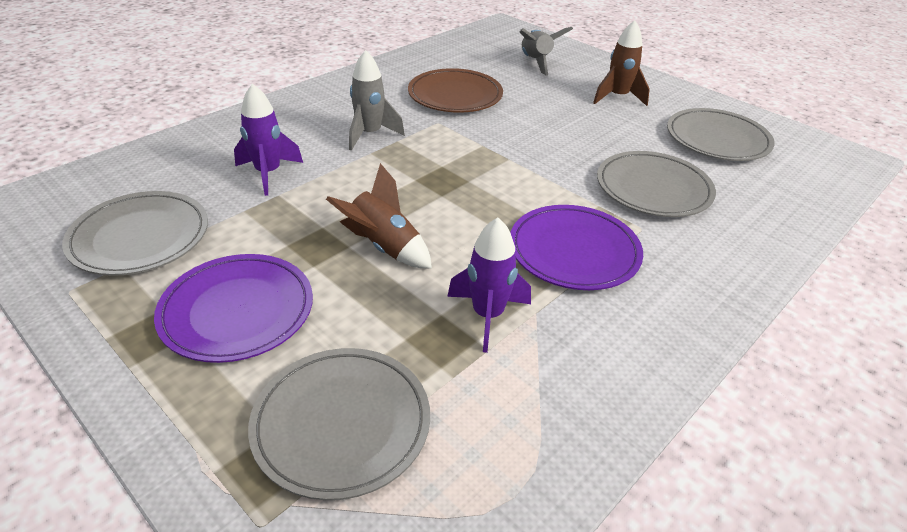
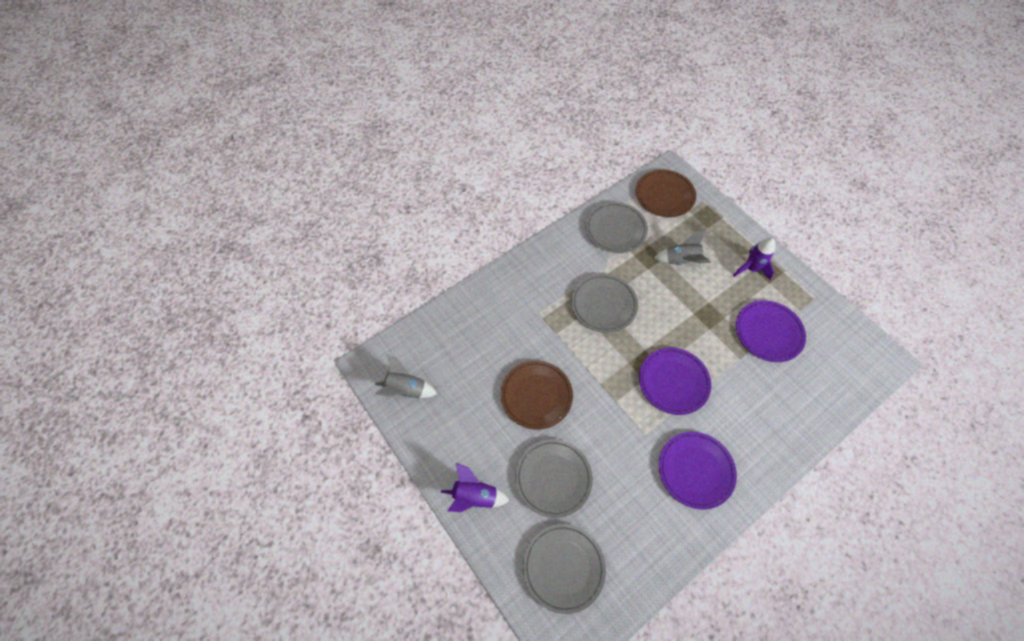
brown plate: 1 -> 2
brown rocket: 2 -> 0
purple plate: 2 -> 3

